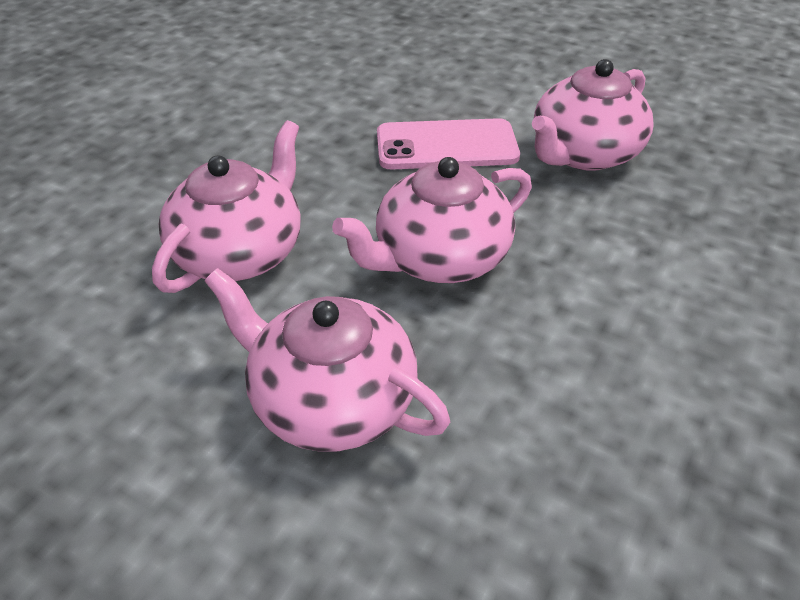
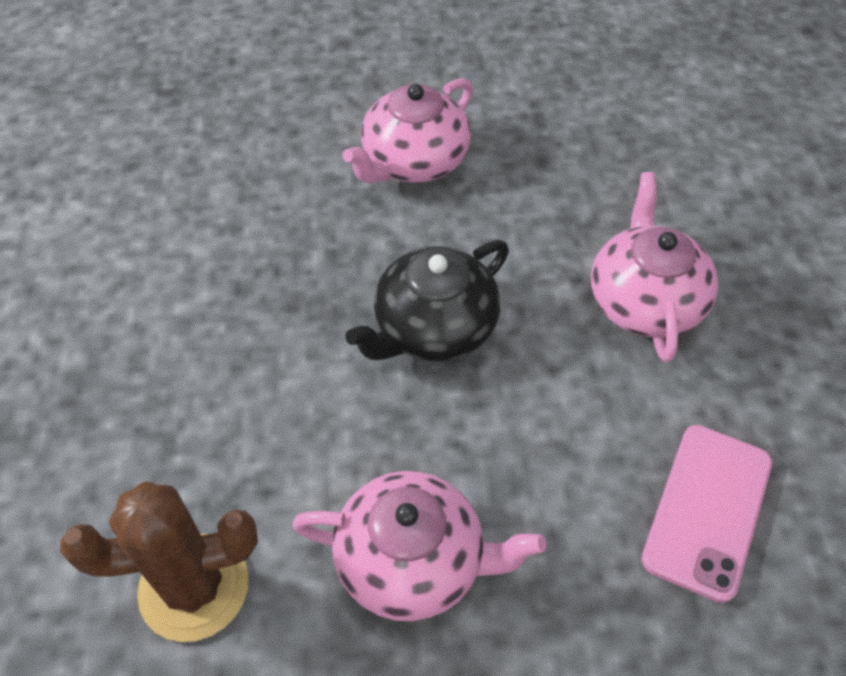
black teapot: 0 -> 1
brown cactus: 0 -> 1
pink teapot: 4 -> 3

